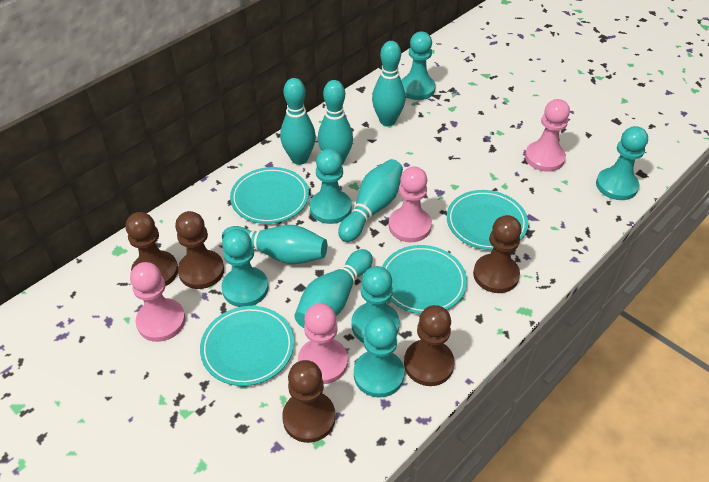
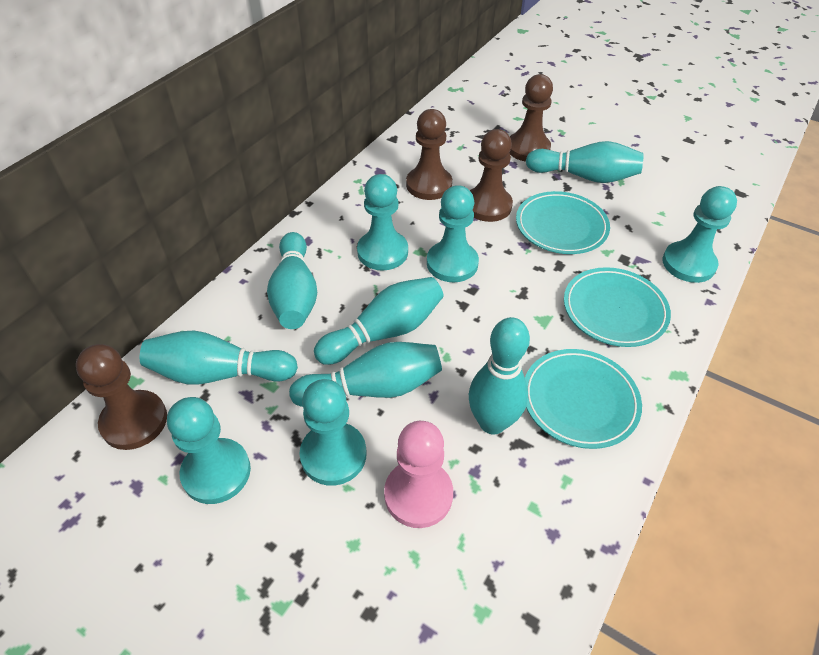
brown pawn: 5 -> 4
pink pawn: 4 -> 1
turquoise pawn: 6 -> 5
turquoise plate: 4 -> 3

